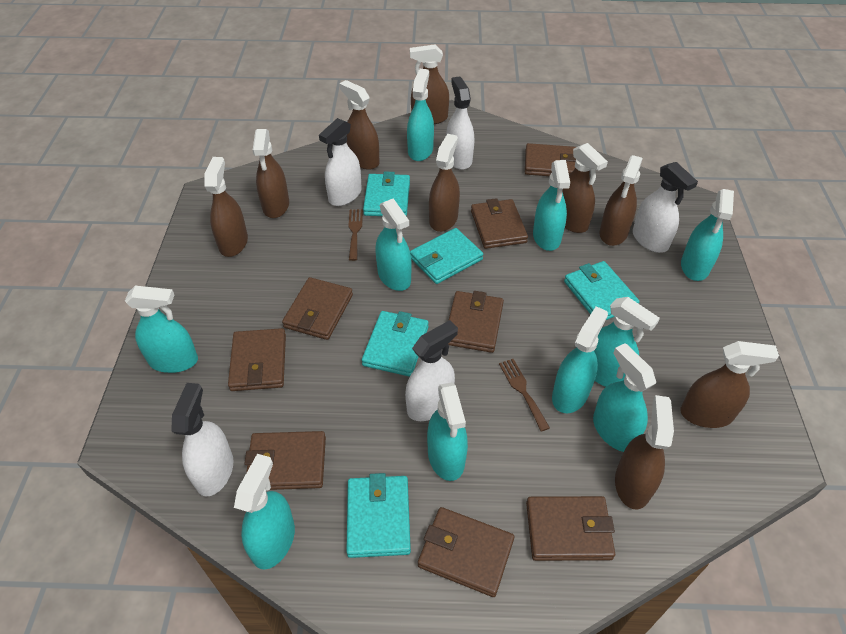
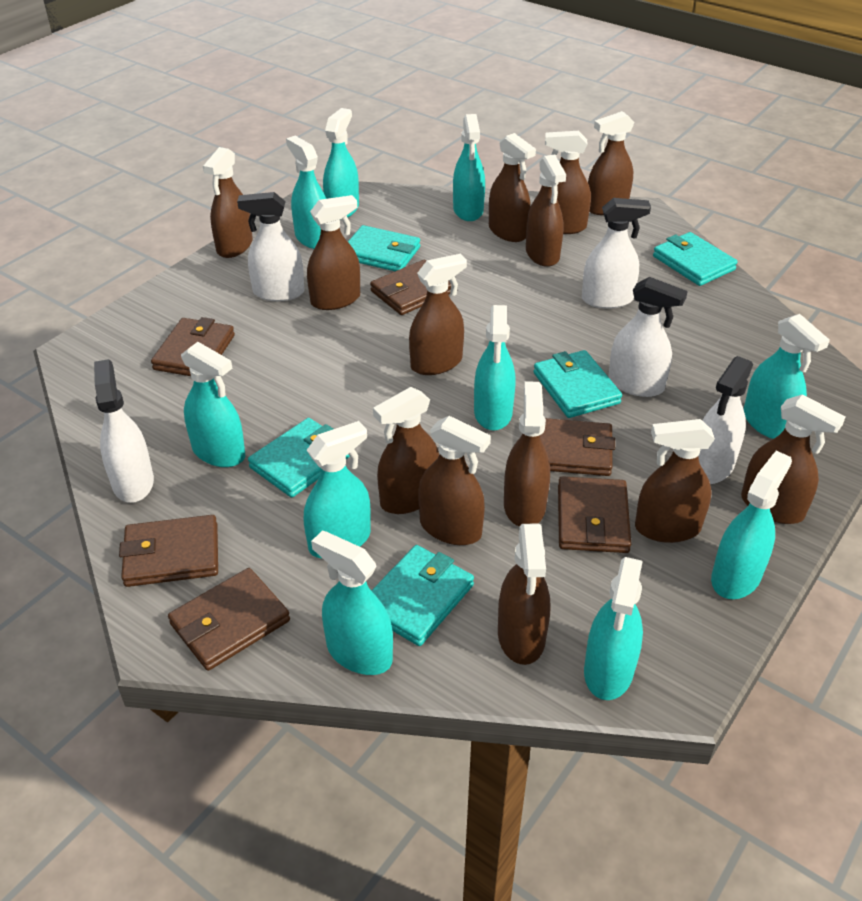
brown fork: 2 -> 0
brown spray bottle: 9 -> 13
brown wallet: 8 -> 6

